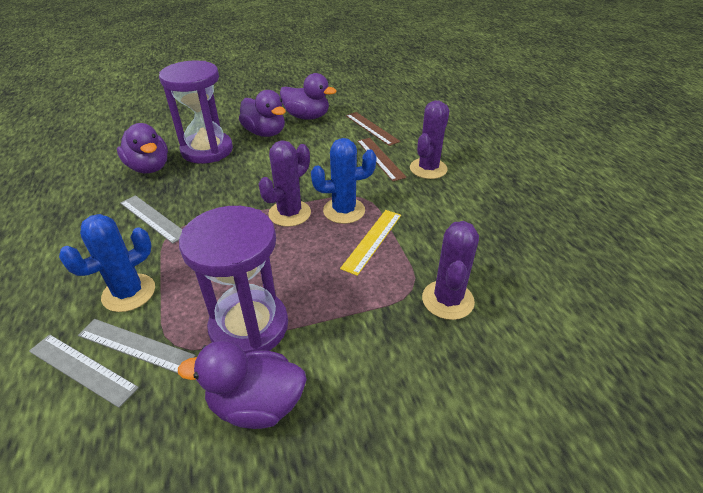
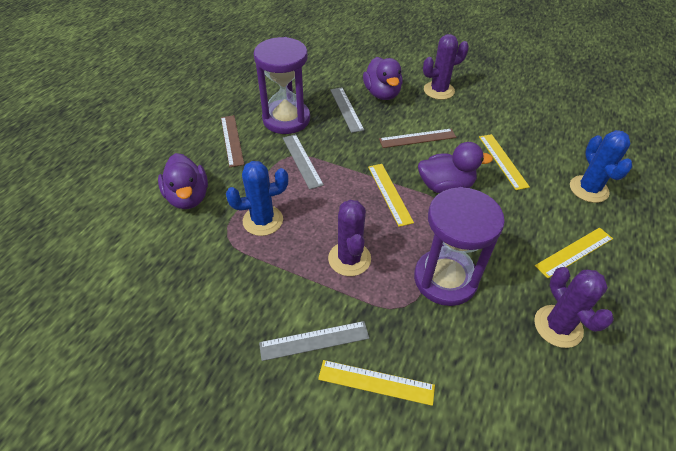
purple duck: 4 -> 3
yellow ruler: 1 -> 4

